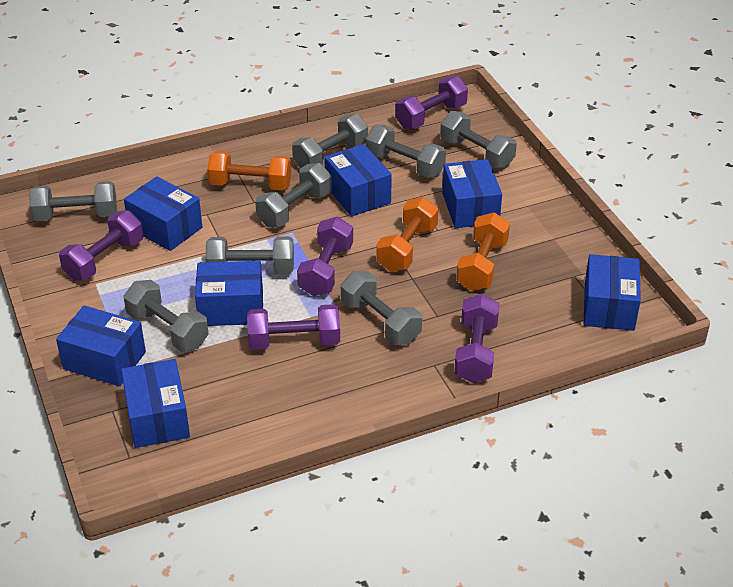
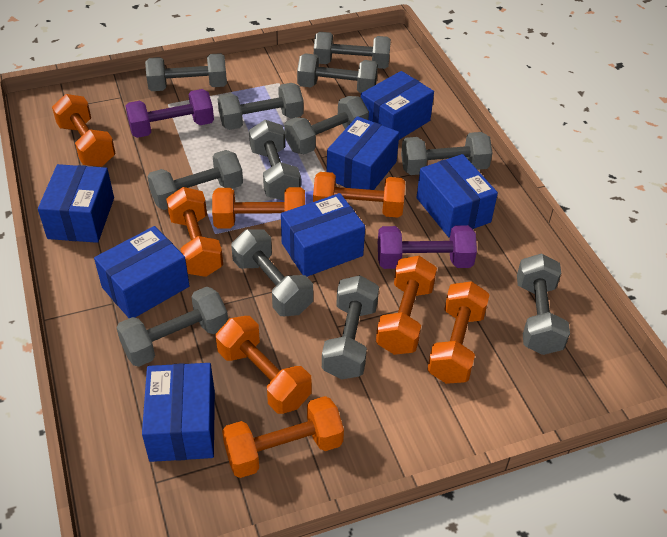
grey dumbbell: 8 -> 12
orange dumbbell: 3 -> 8
purple dumbbell: 5 -> 2

